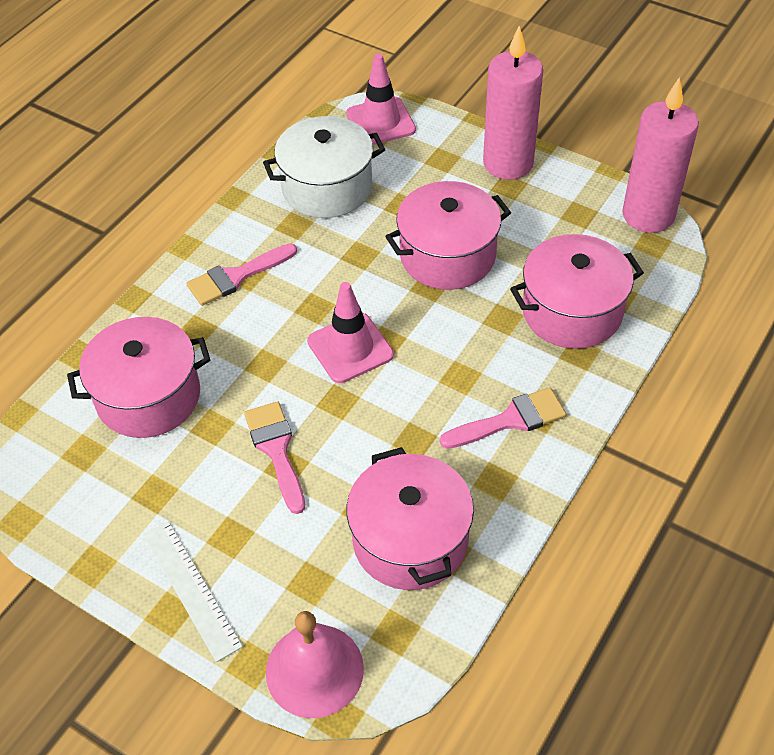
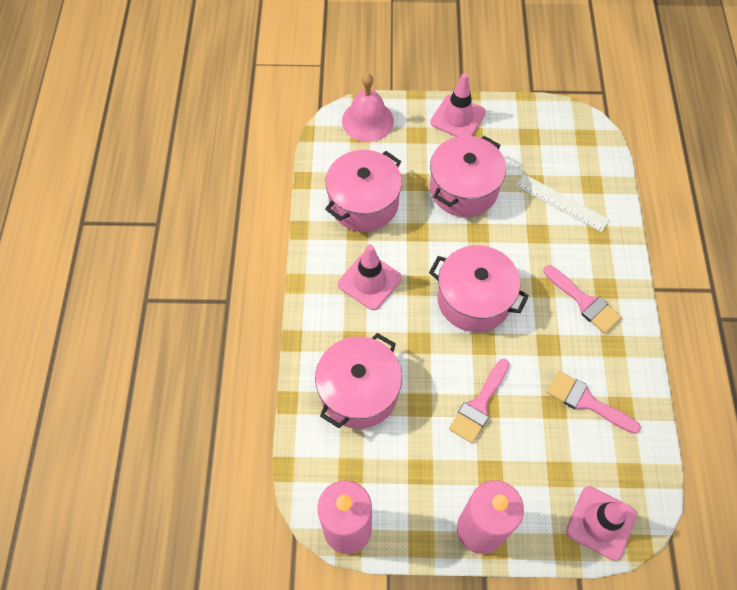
pink traffic cone: 2 -> 3
white pot: 1 -> 0

